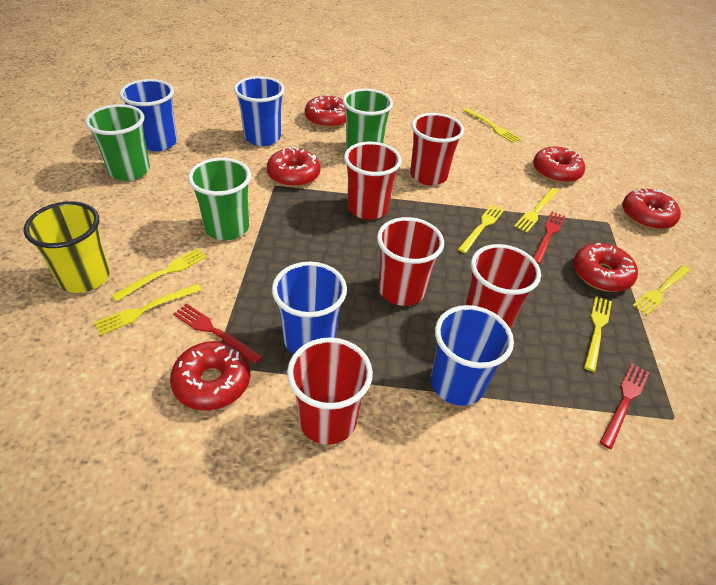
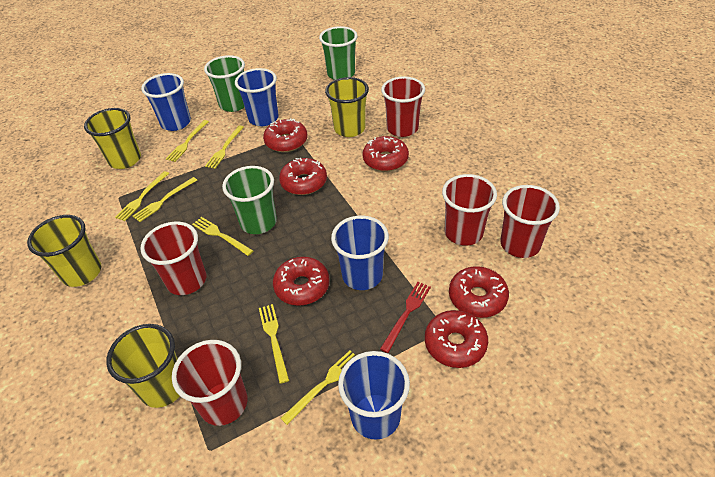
red fork: 3 -> 1
yellow cup: 1 -> 4

